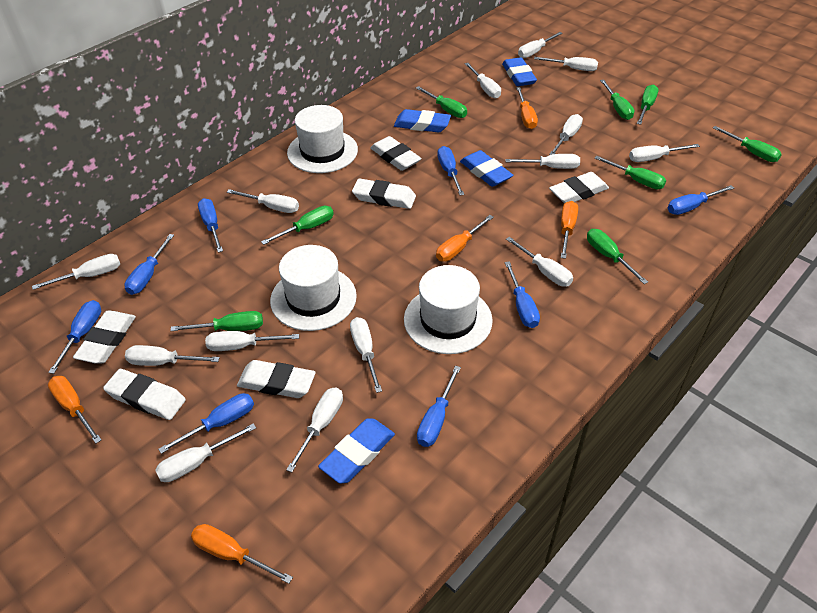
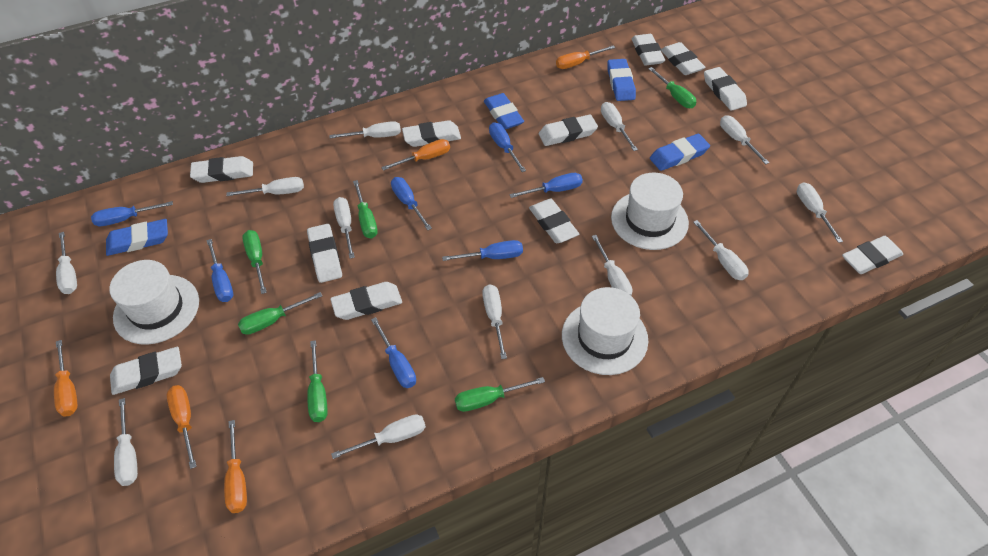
blue screwdriver: 8 -> 7
green screwdriver: 8 -> 6
white eraser: 6 -> 11
white screwdriver: 14 -> 12

